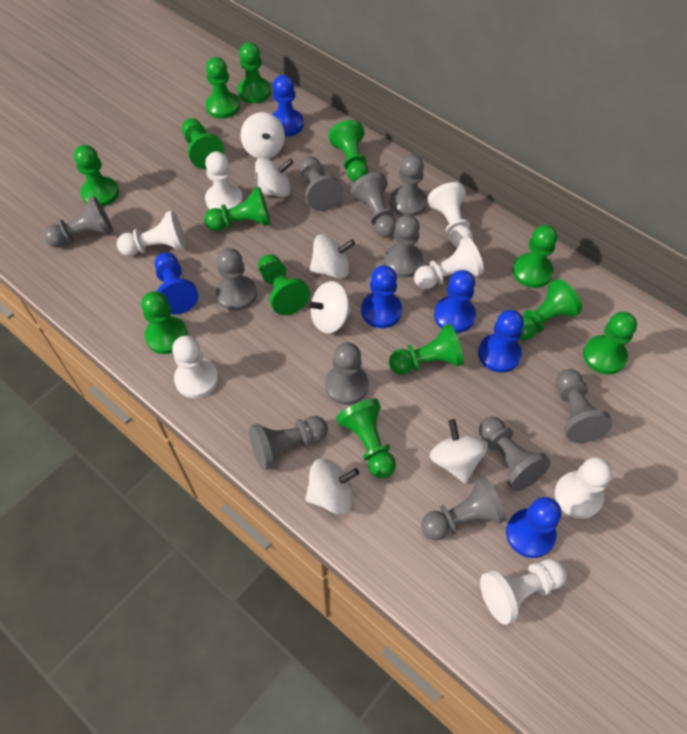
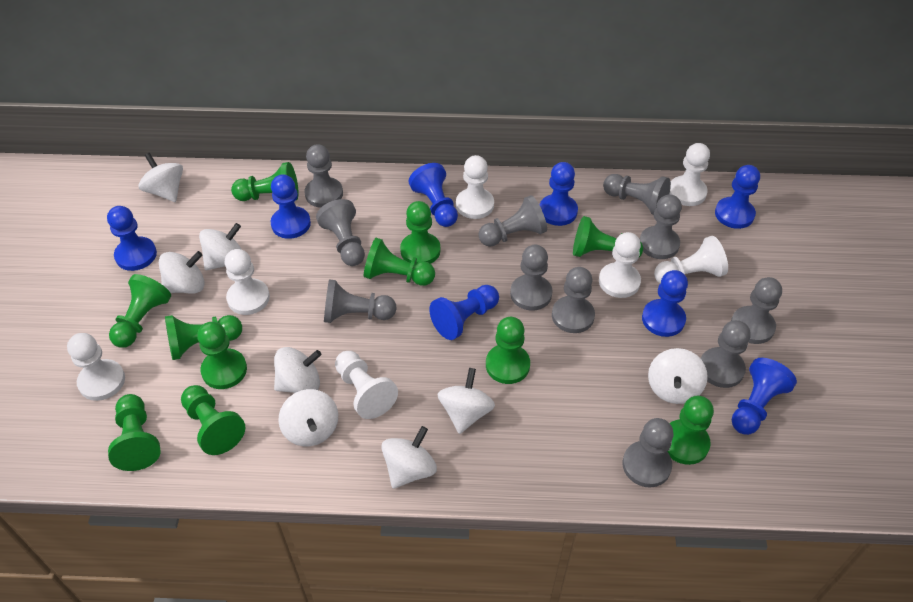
blue pawn: 6 -> 8
green pawn: 13 -> 11
white spinning top: 6 -> 8

